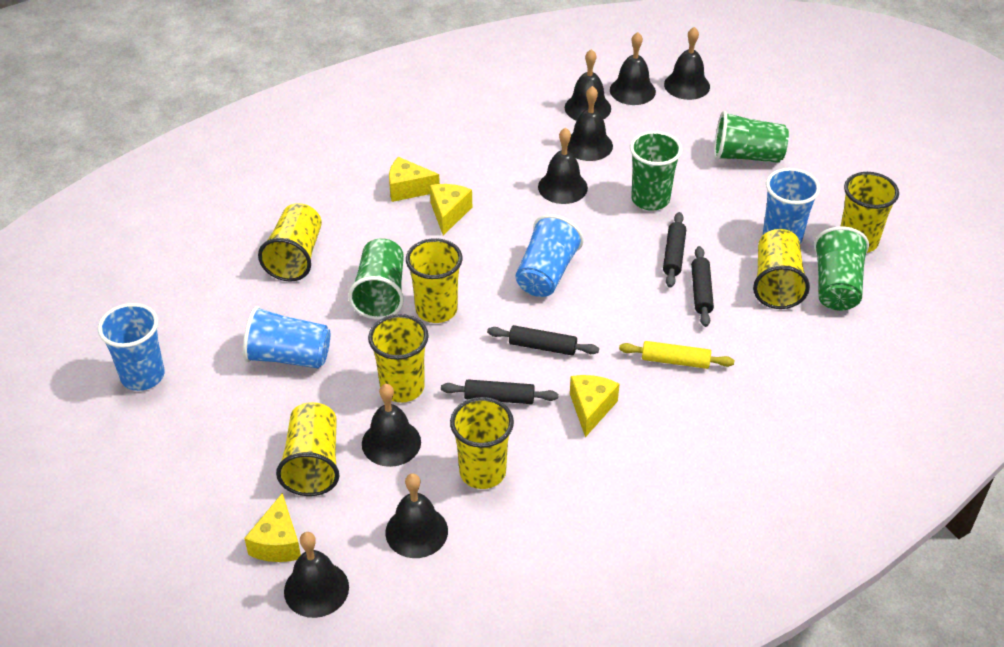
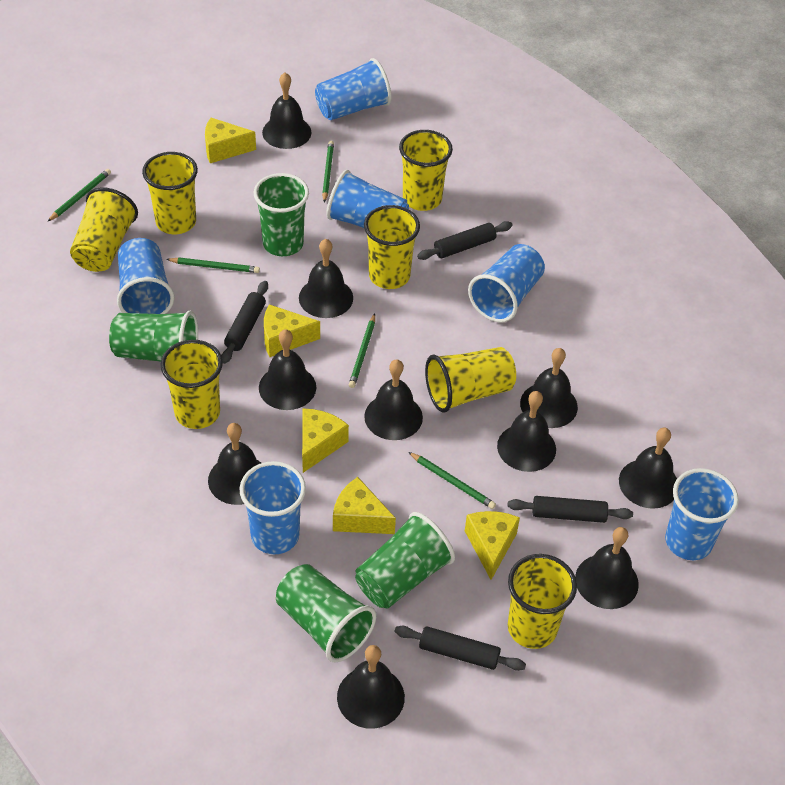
black bell: 8 -> 10
blue cup: 4 -> 6
green pencil: 0 -> 5
yellow cheese: 4 -> 5
yellow rolling pin: 1 -> 0

